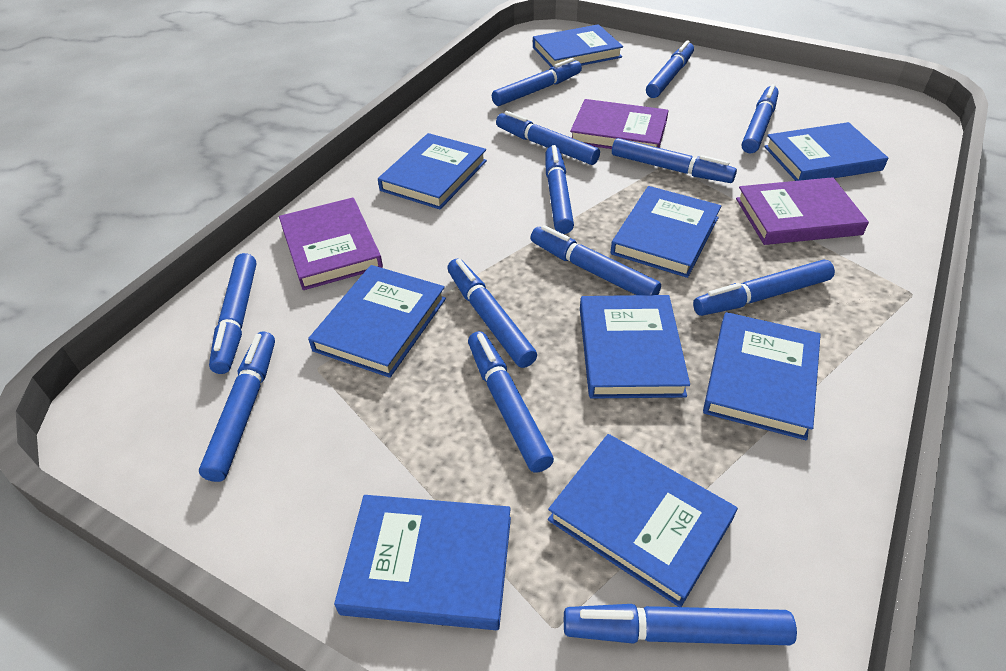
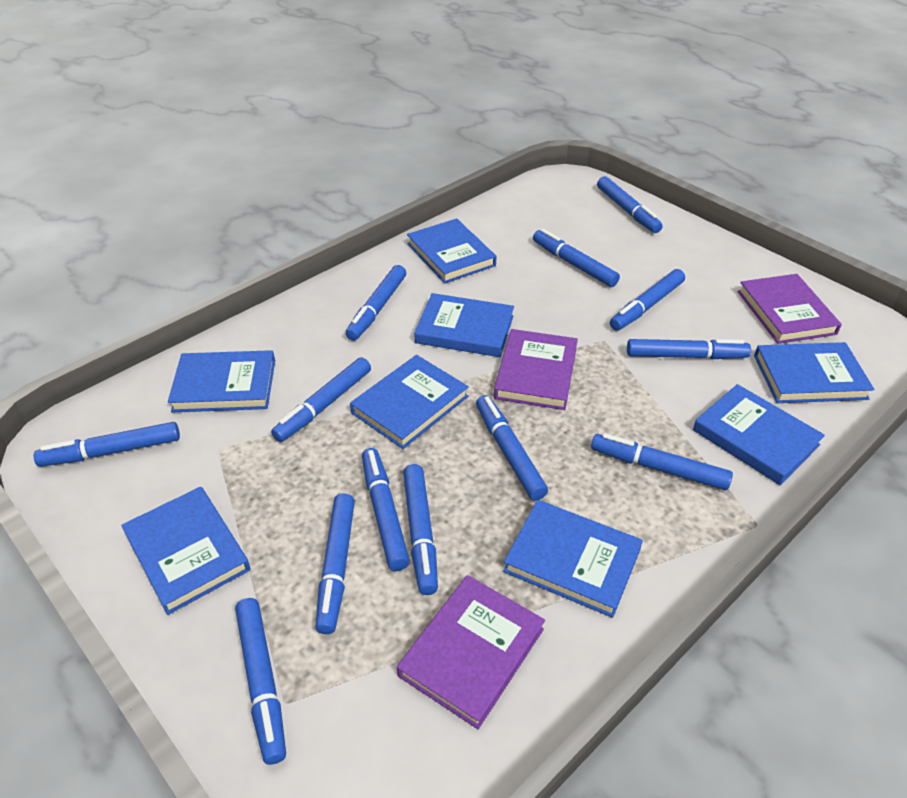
blue book: 9 -> 8

